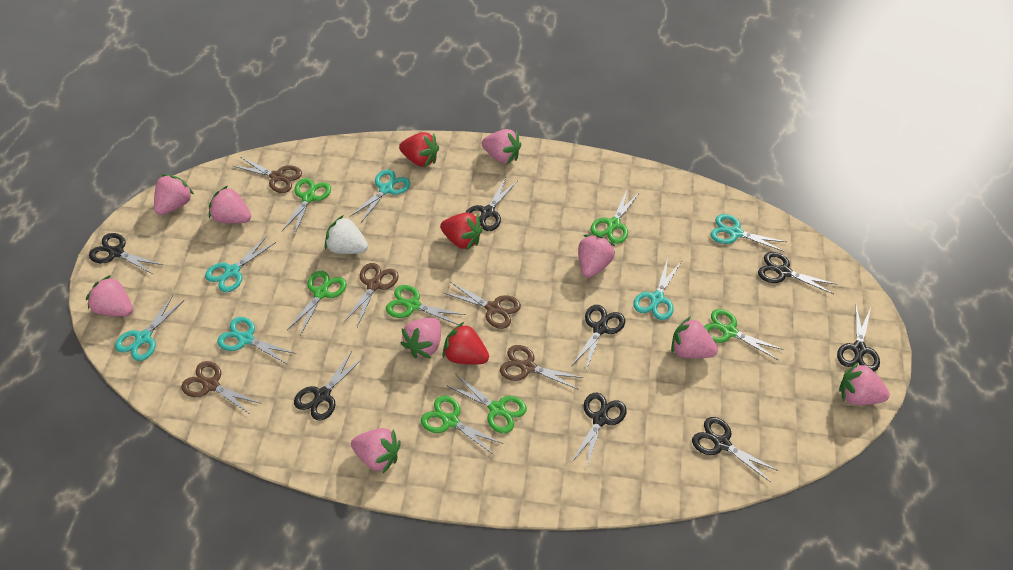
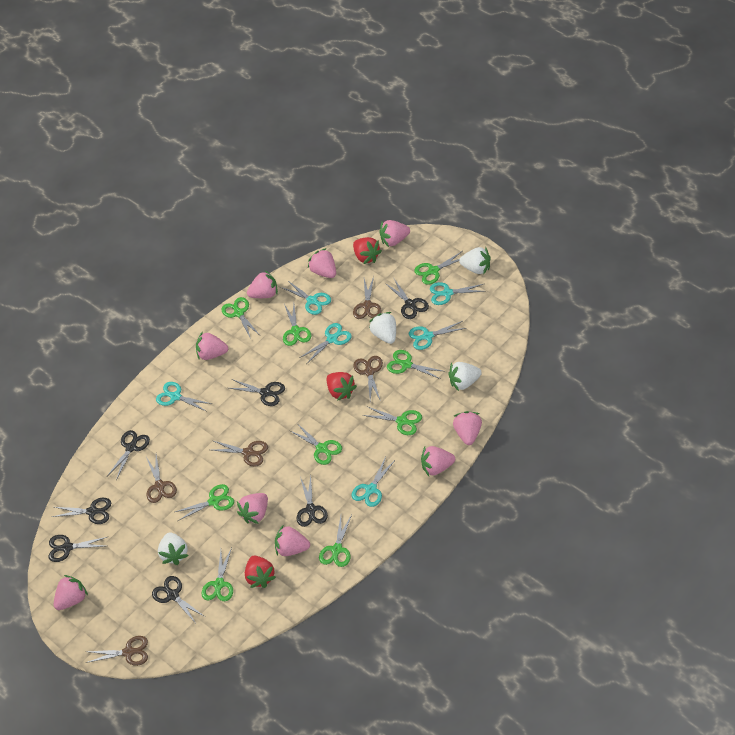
black scissors: 8 -> 7
green scissors: 7 -> 9
white strawberry: 1 -> 4

